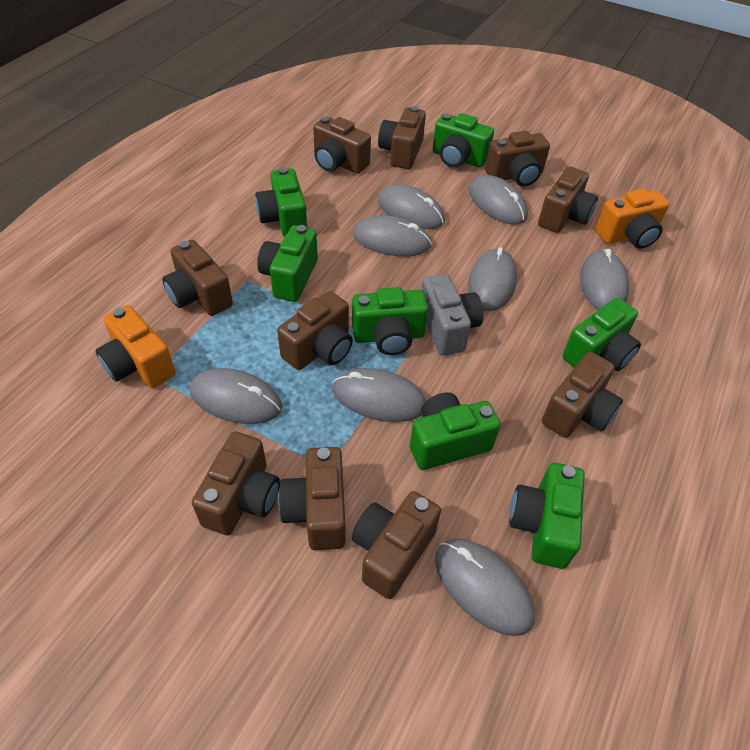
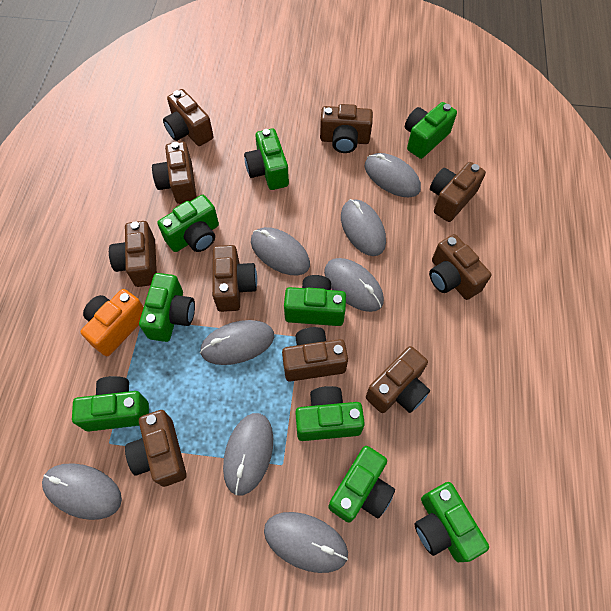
green camera: 7 -> 9
grey camera: 1 -> 0
orange camera: 2 -> 1

